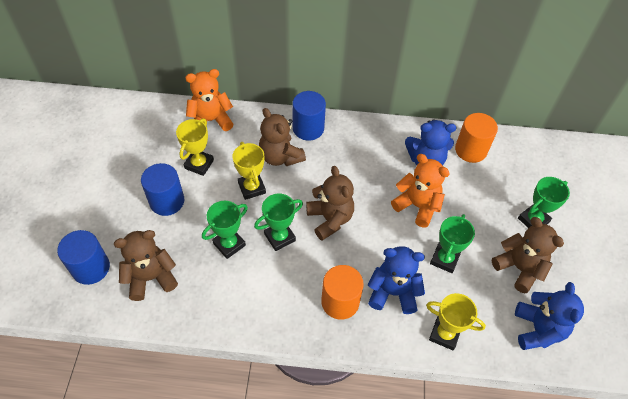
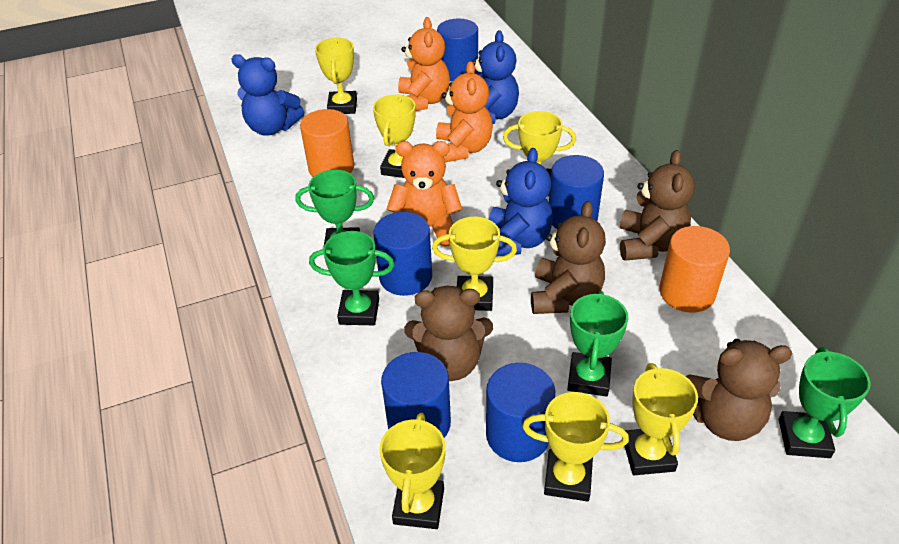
blue cylinder: 3 -> 5
orange teddy bear: 2 -> 3
yellow trophy: 3 -> 7

